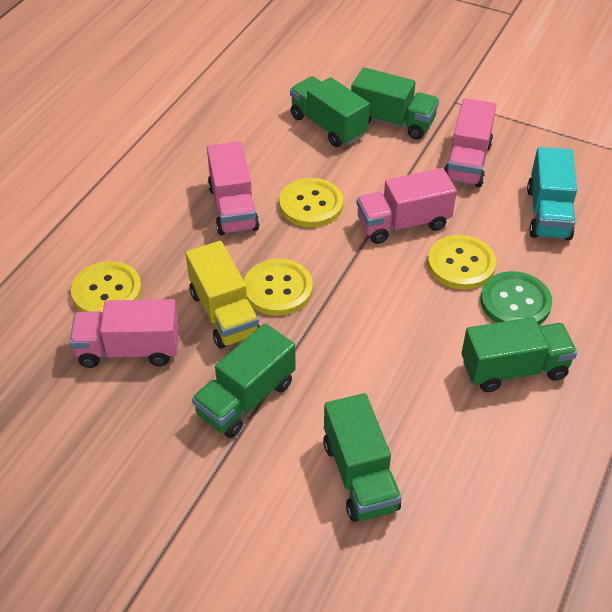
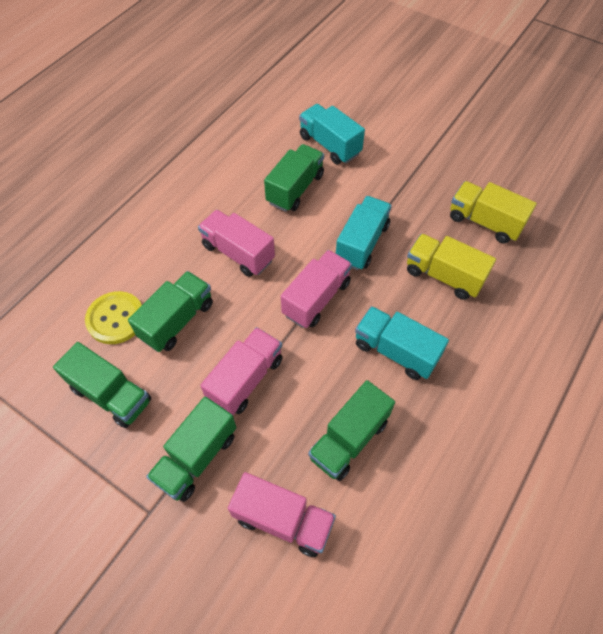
green button: 1 -> 0
turquoise truck: 1 -> 3
yellow button: 4 -> 1
yellow truck: 1 -> 2

